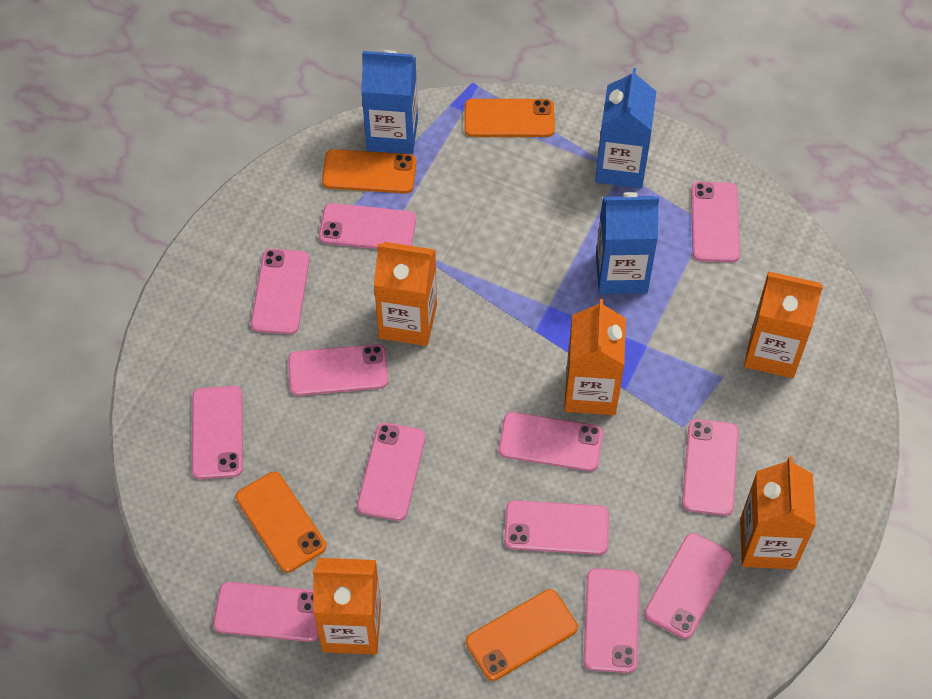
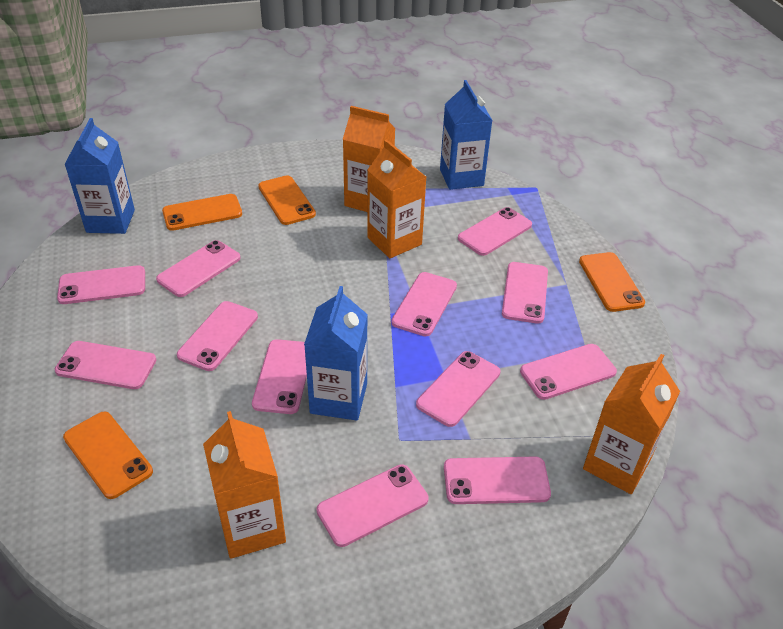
orange carton: 5 -> 4

